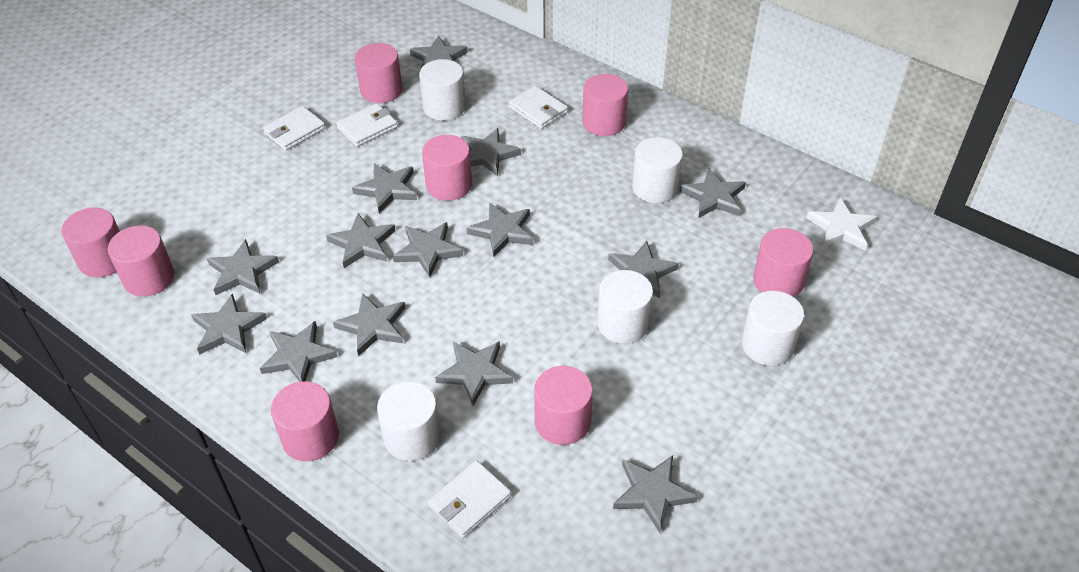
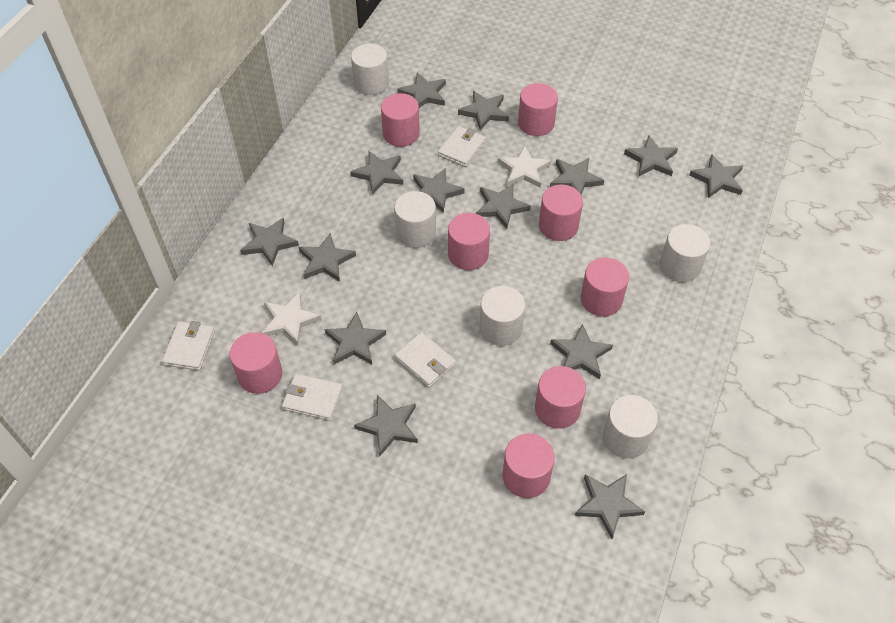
white star: 1 -> 2

